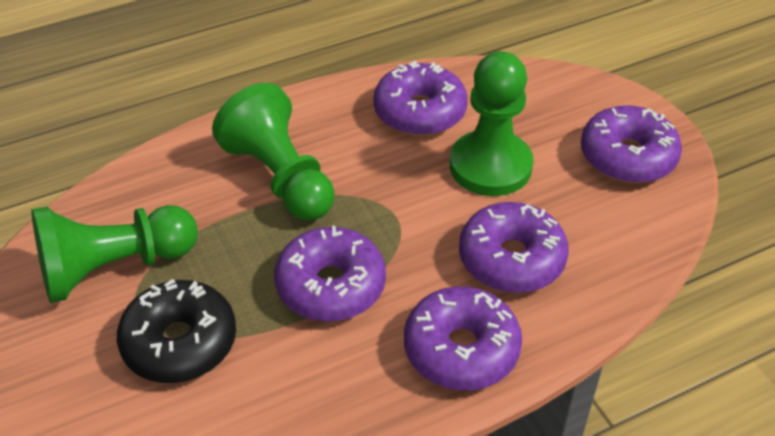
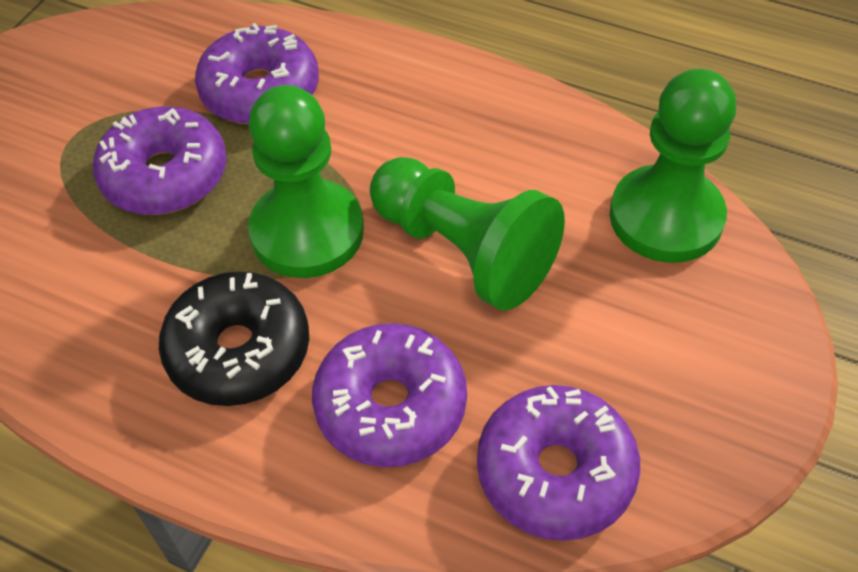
purple donut: 5 -> 4

